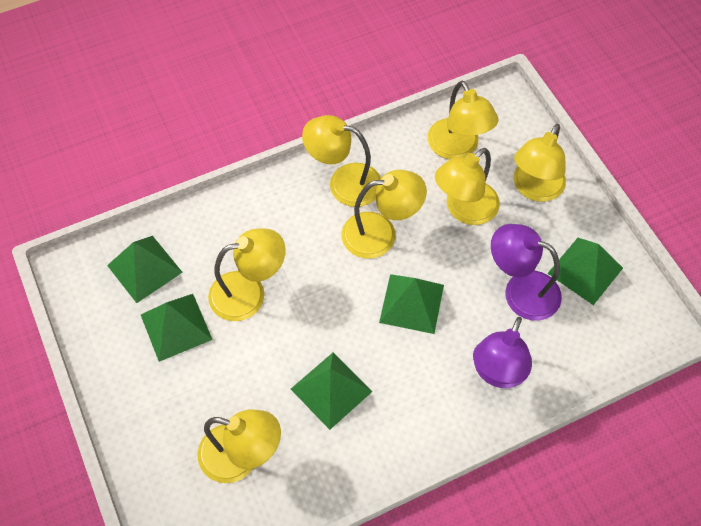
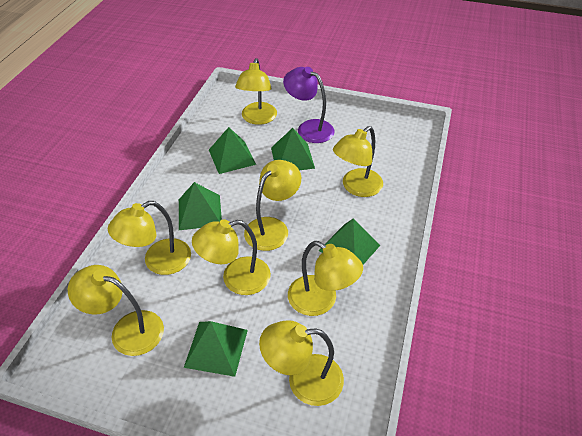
purple lamp: 2 -> 1
yellow lamp: 7 -> 8

